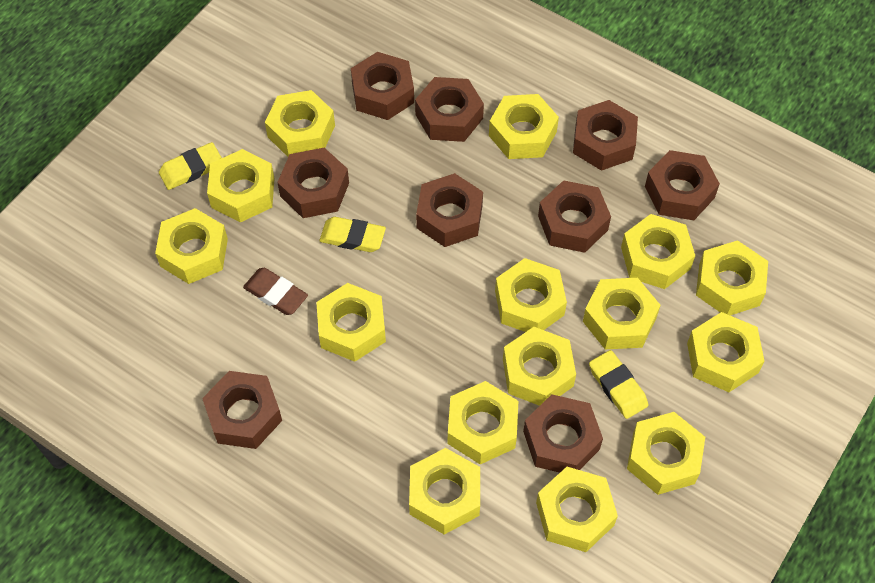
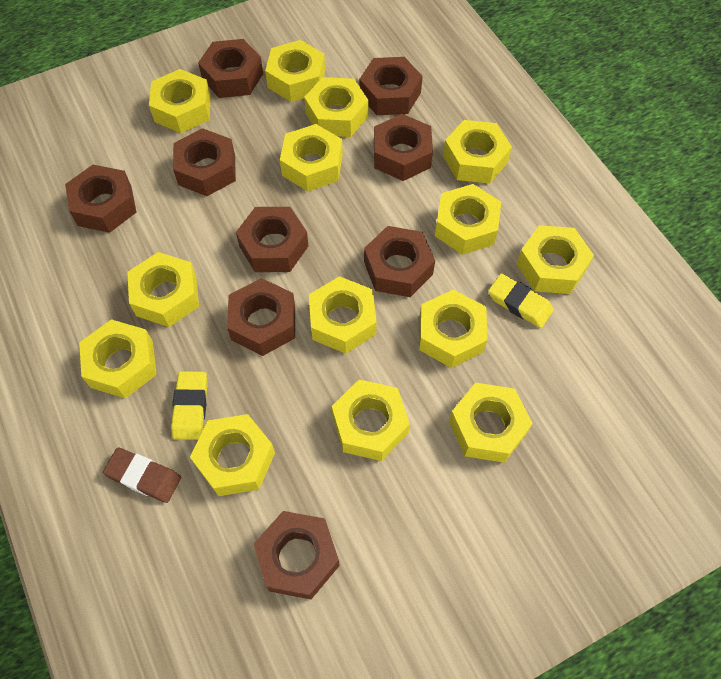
yellow eraser: 3 -> 2
yellow nut: 15 -> 14

